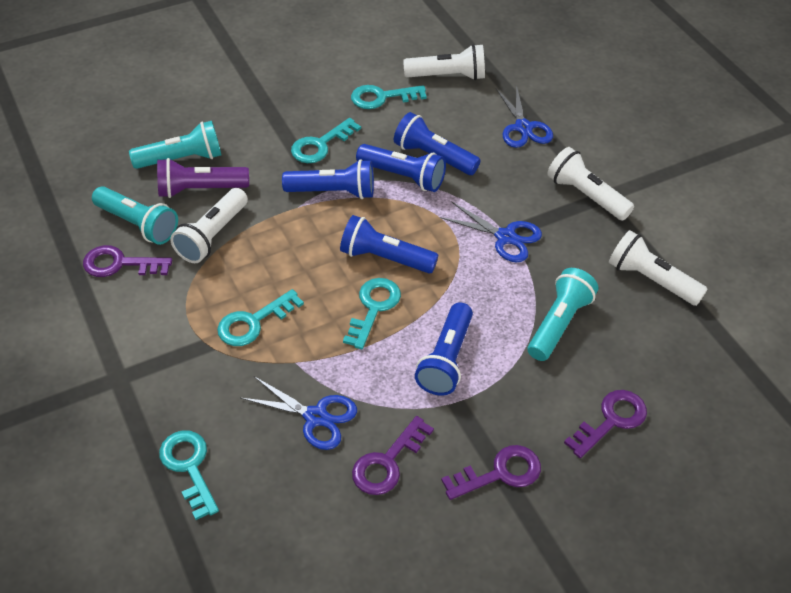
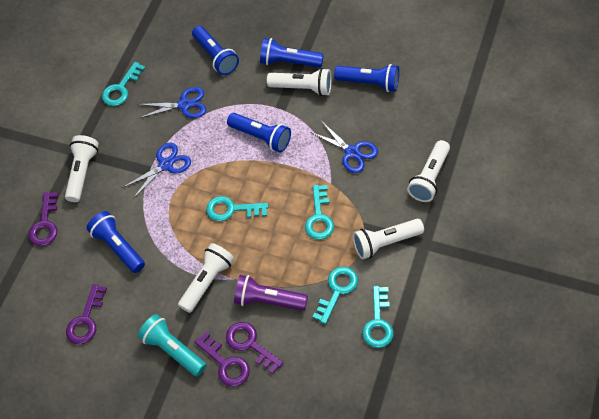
turquoise flashlight: 3 -> 1
white flashlight: 4 -> 5

